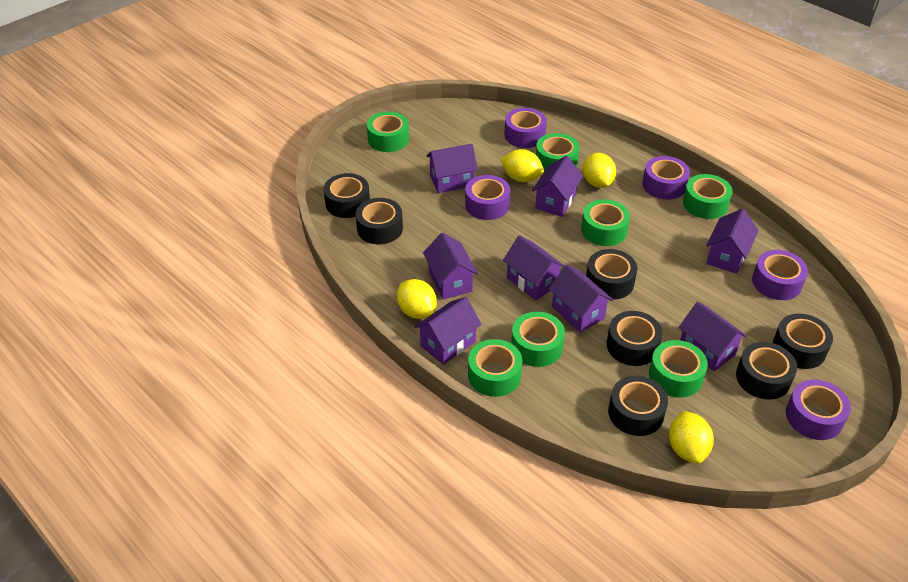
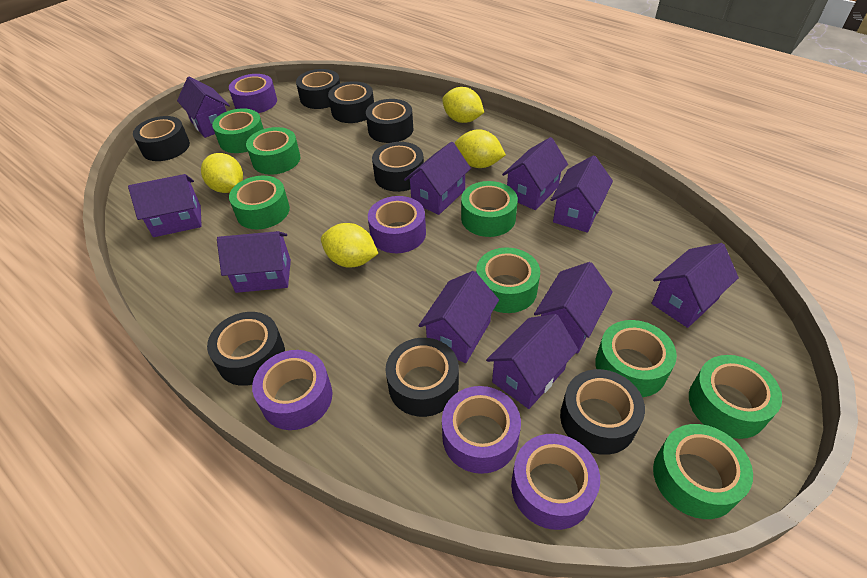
black tape: 7 -> 8
green tape: 7 -> 8
purple house: 8 -> 10

